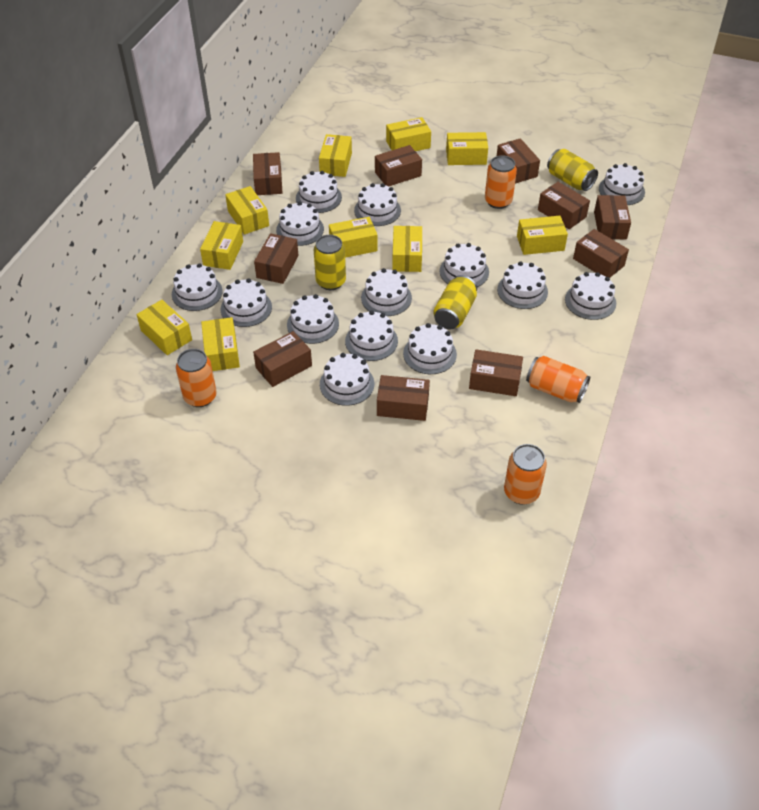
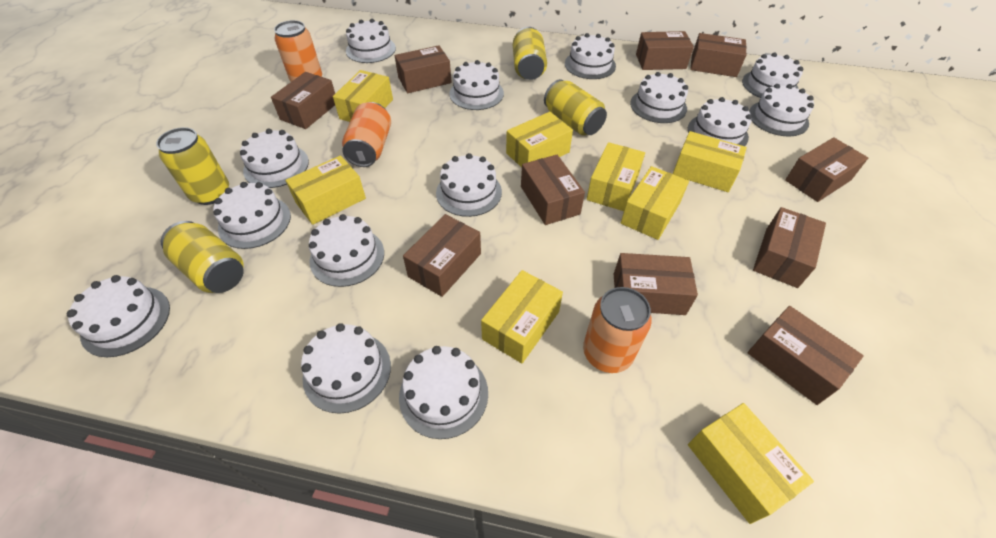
orange can: 4 -> 3
yellow box: 10 -> 8
yellow can: 3 -> 4

